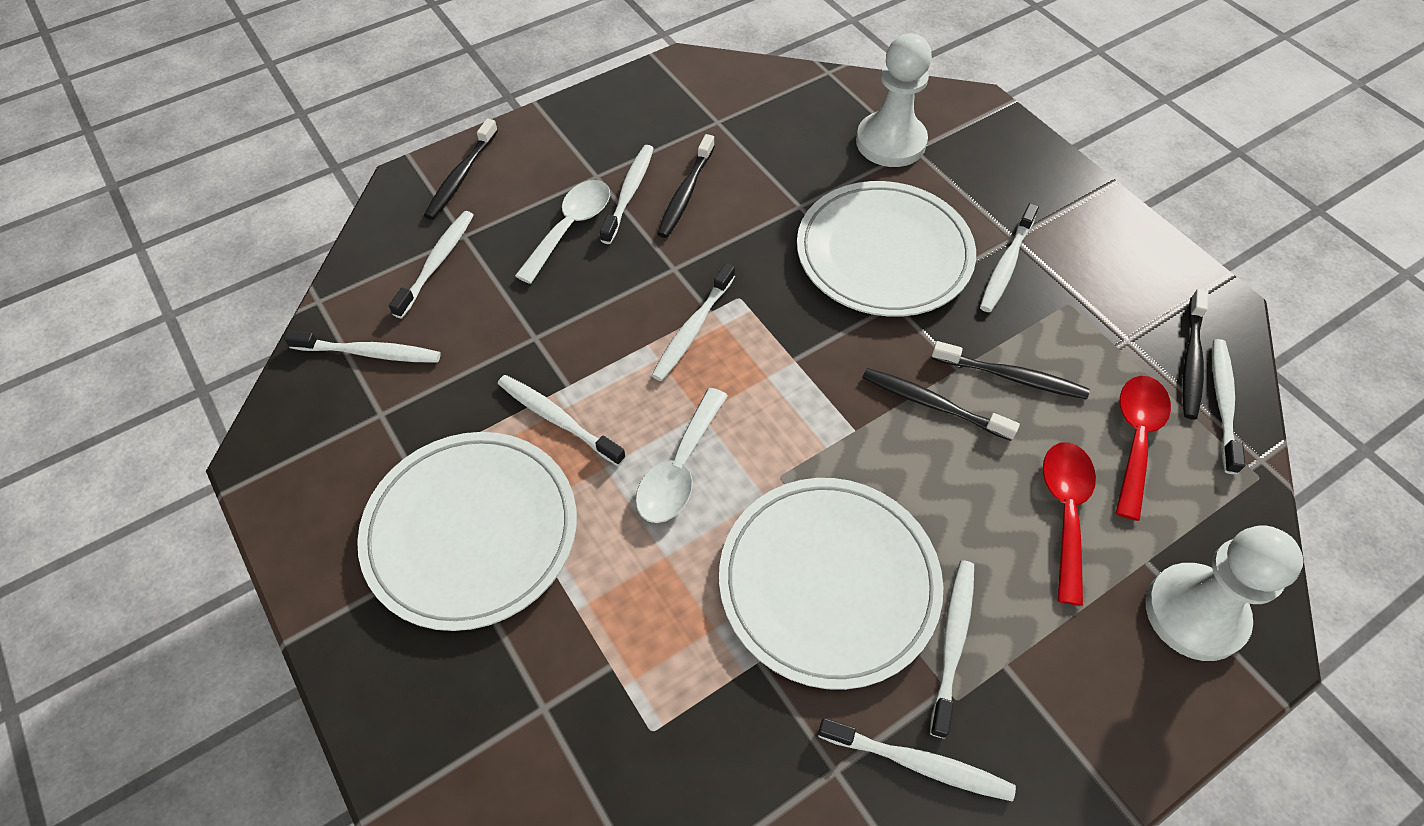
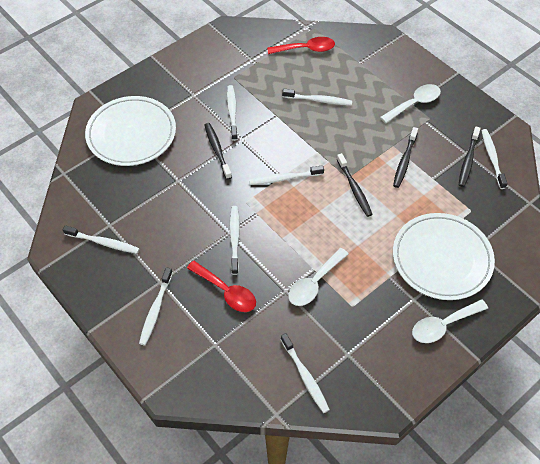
black toothbrush: 5 -> 4
white pawn: 2 -> 0
white plate: 3 -> 2
white spoon: 2 -> 3
white toothbrush: 9 -> 8

